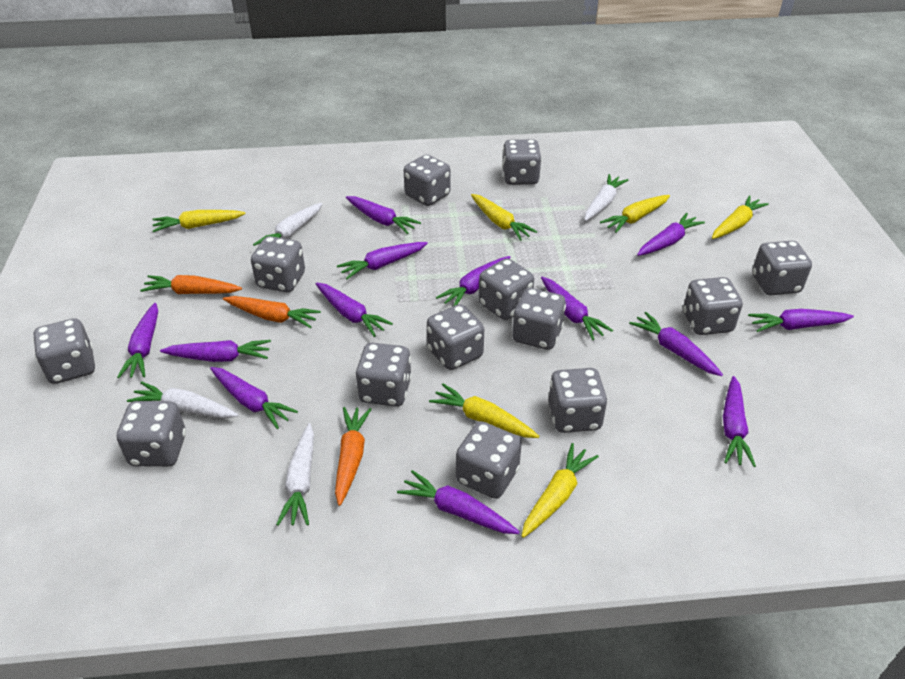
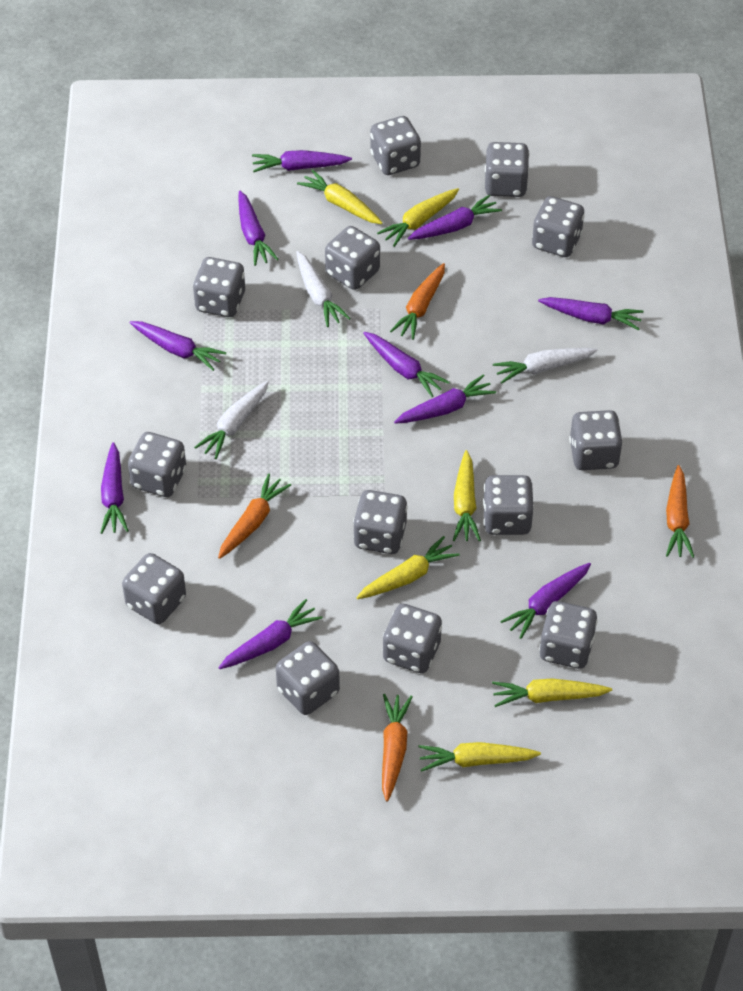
orange carrot: 3 -> 4
purple carrot: 13 -> 10
white carrot: 4 -> 3

